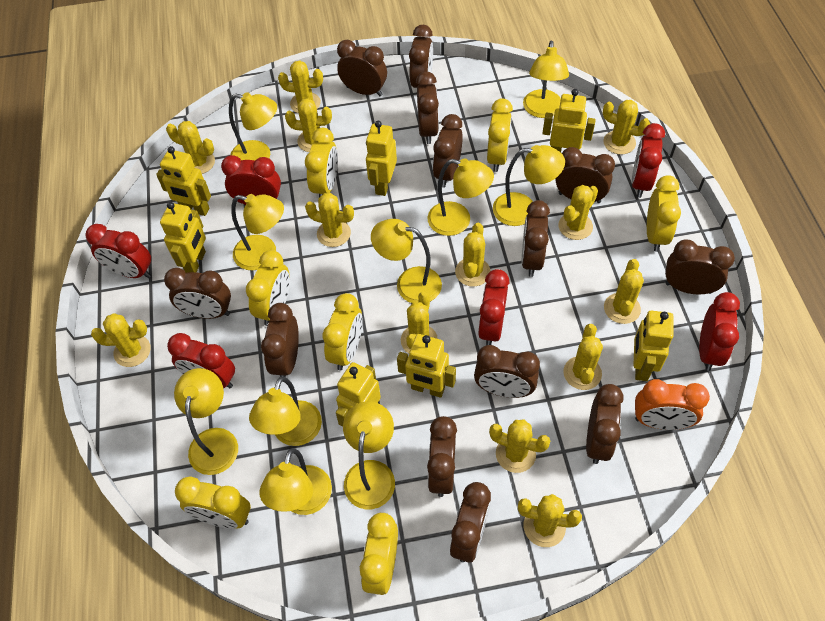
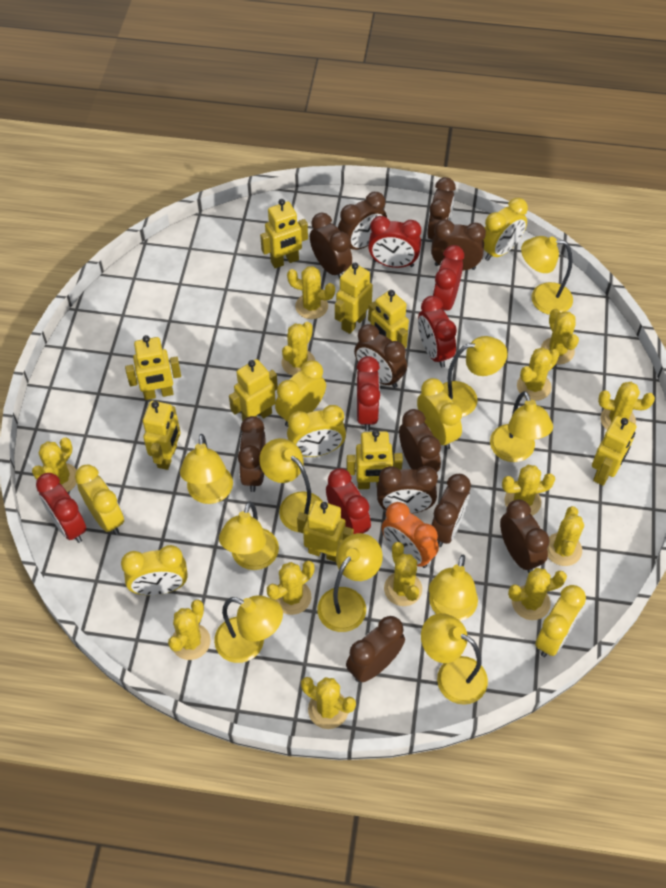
brown clock: 13 -> 11
yellow robot: 7 -> 9

